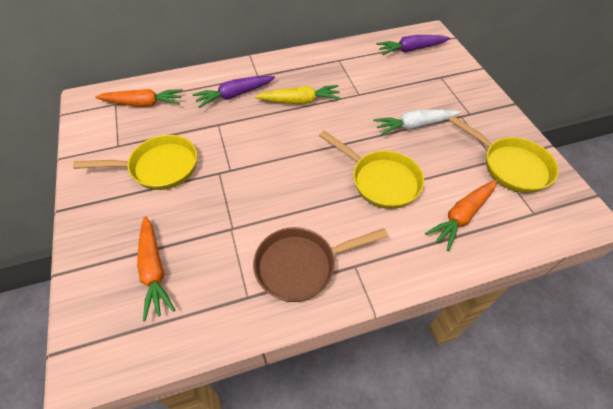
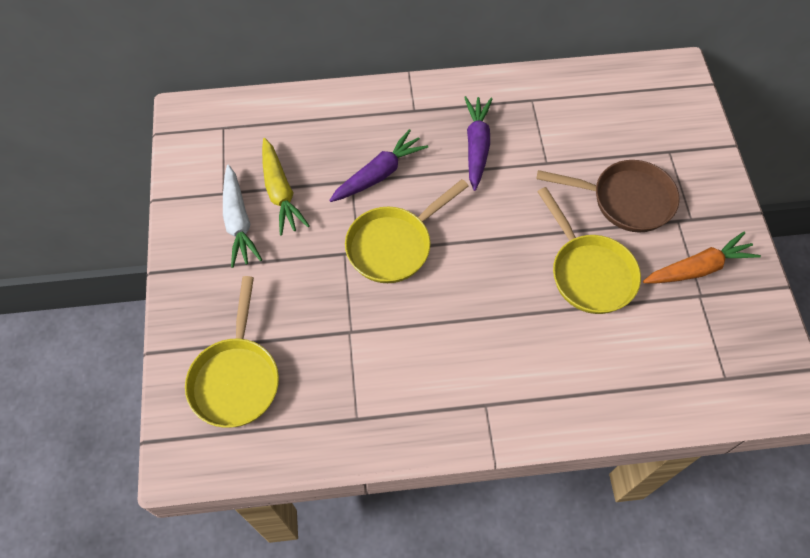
orange carrot: 3 -> 1

